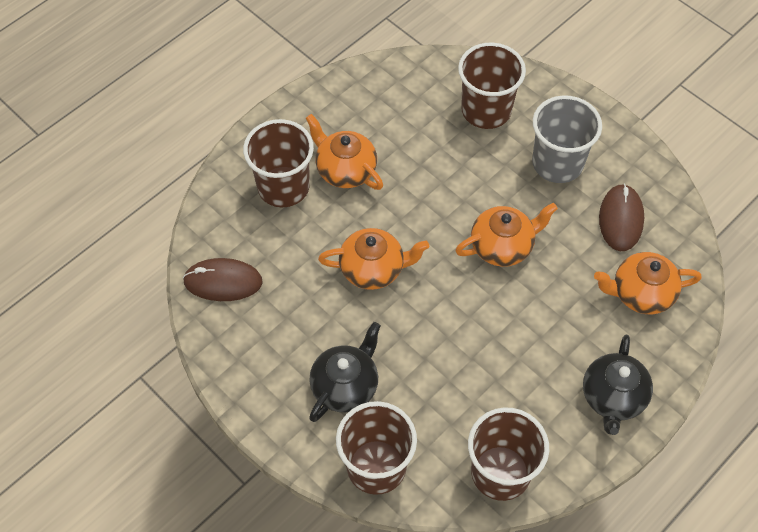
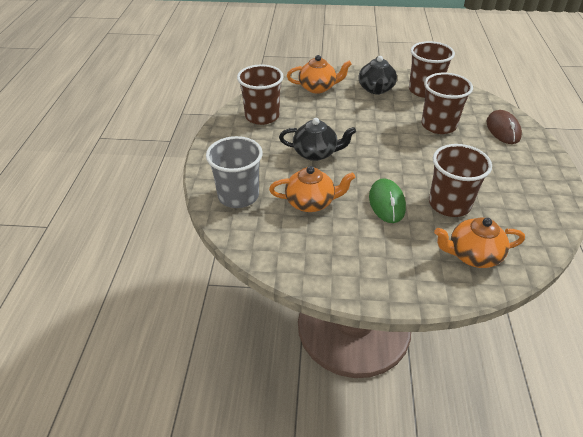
brown mouse: 2 -> 1
green mouse: 0 -> 1
orange teapot: 4 -> 3

